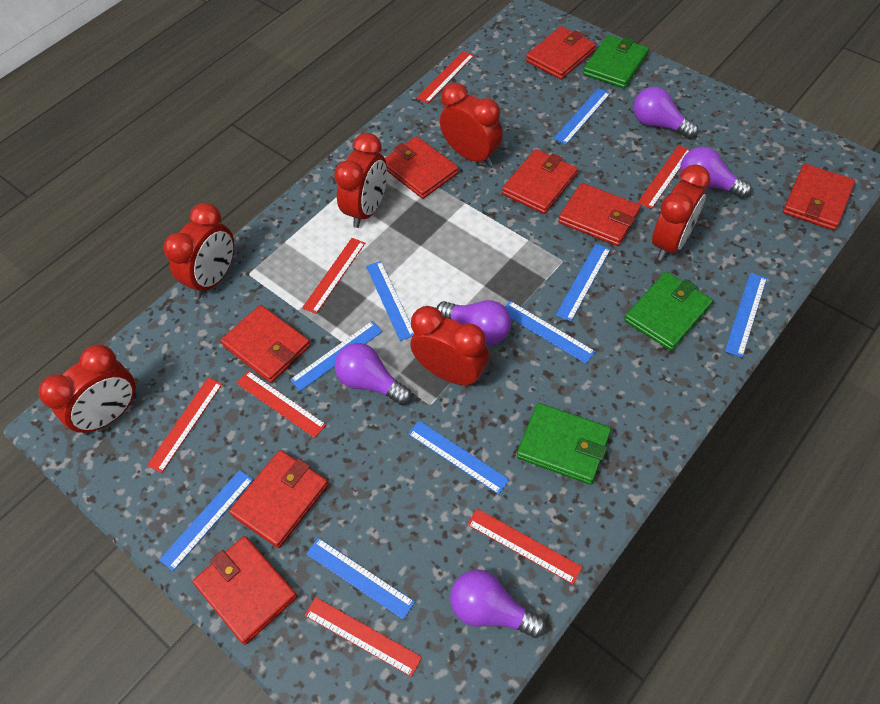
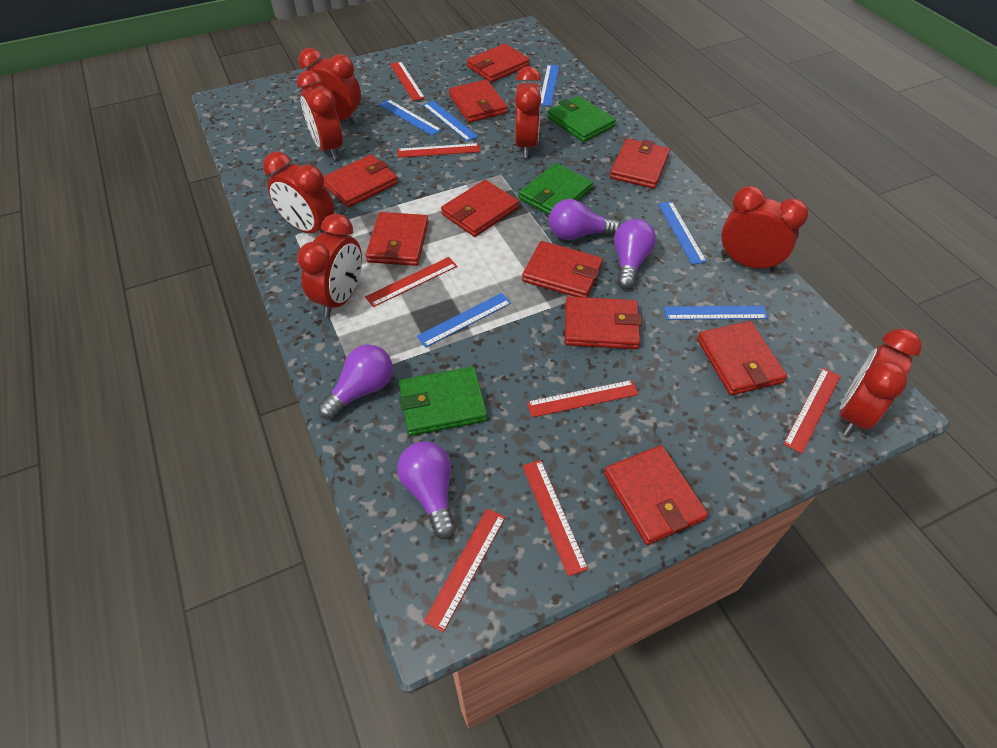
blue ruler: 9 -> 6
purple light bulb: 5 -> 4
red clock: 6 -> 7
red wallet: 8 -> 10

